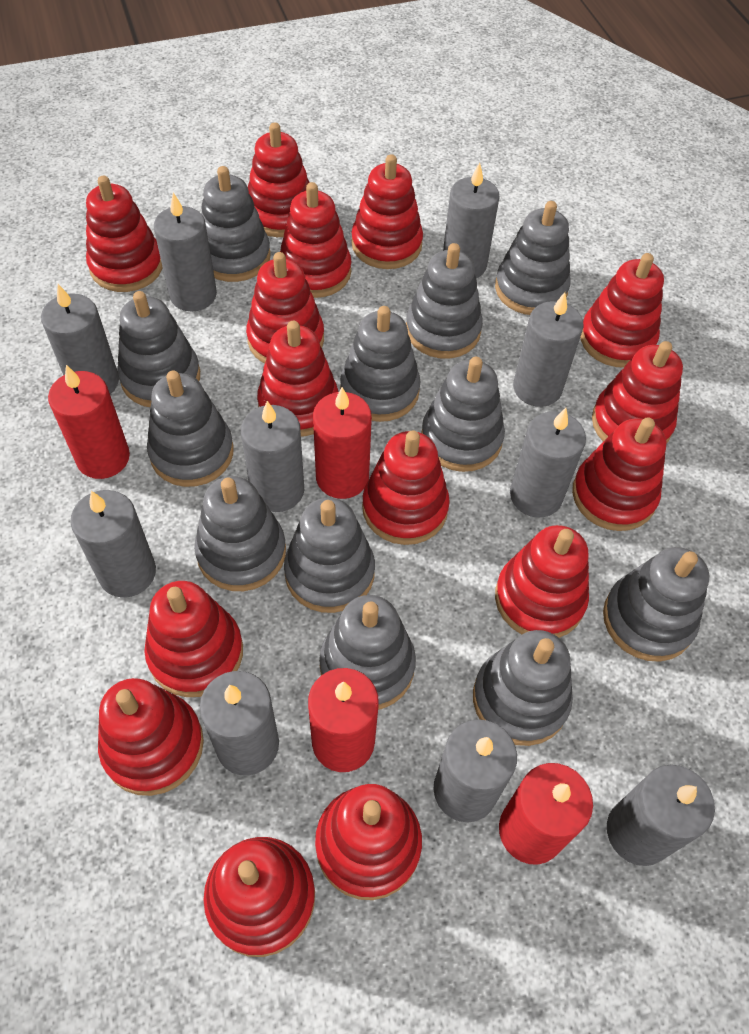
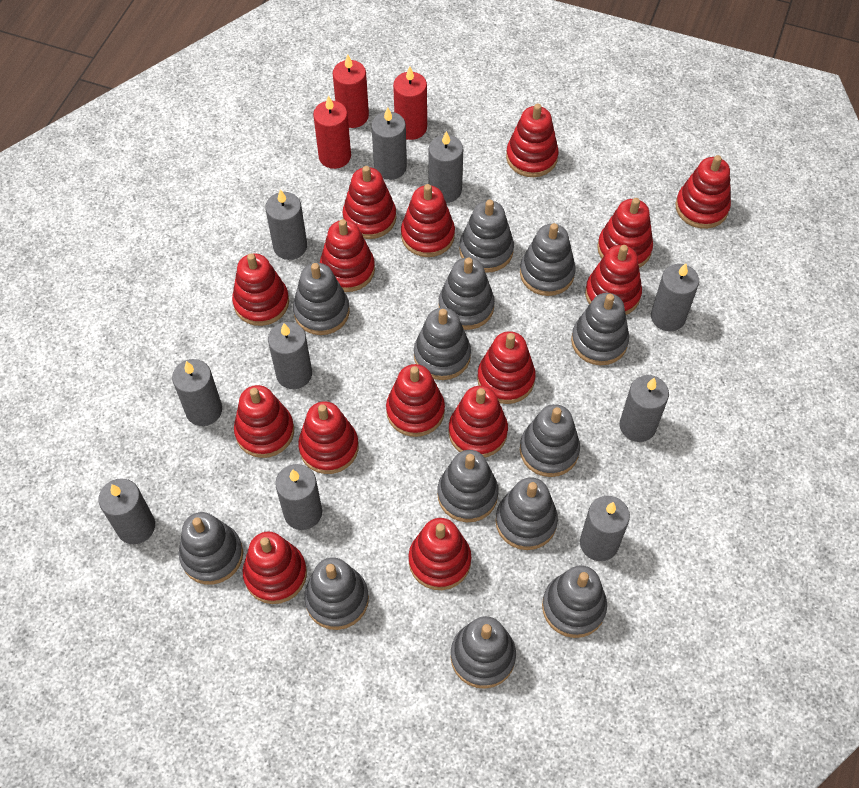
grey stacking toy: 12 -> 13
red candle: 4 -> 3

